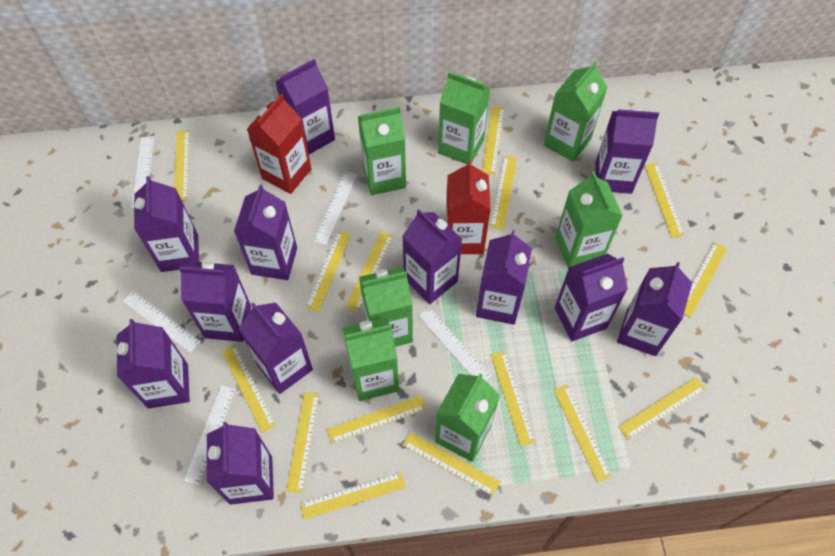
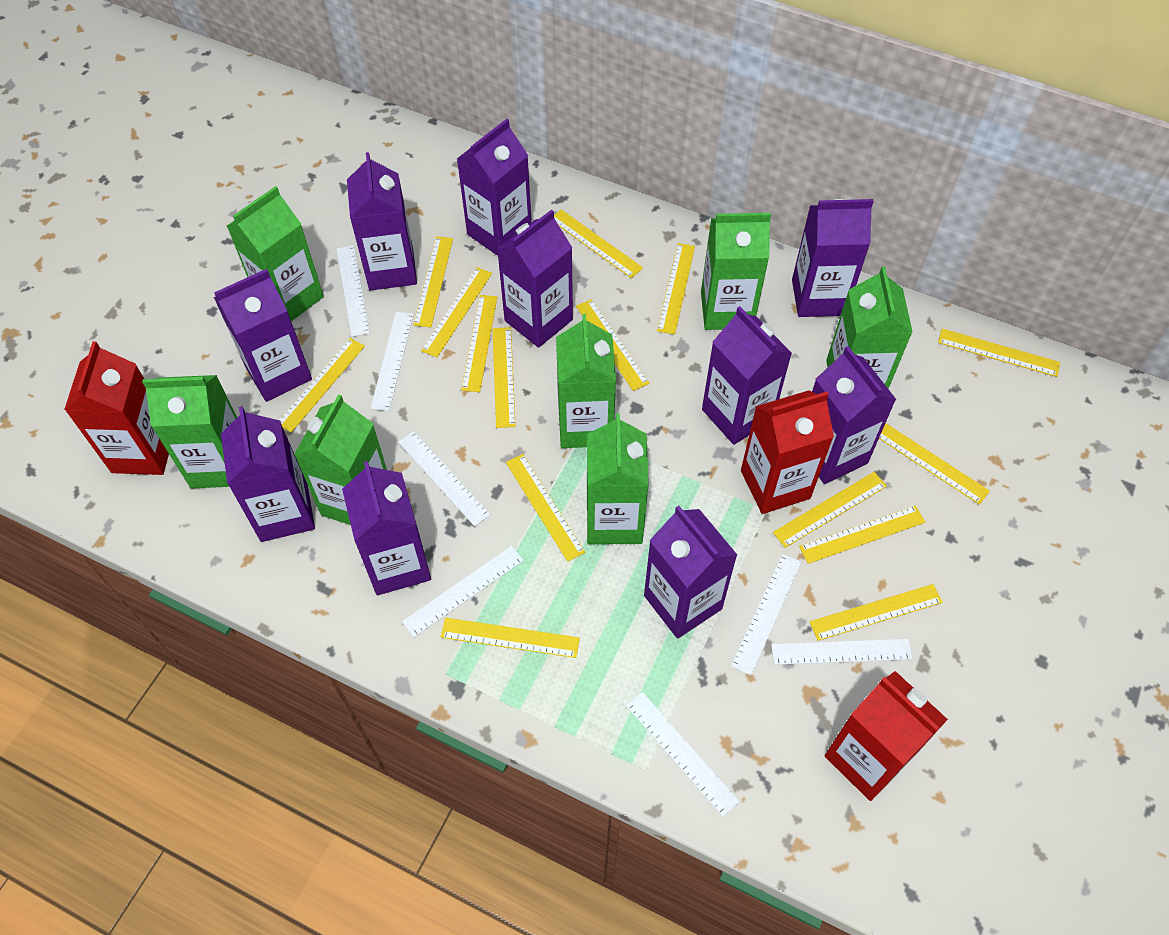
purple carton: 12 -> 10
red carton: 2 -> 3
white ruler: 5 -> 7

